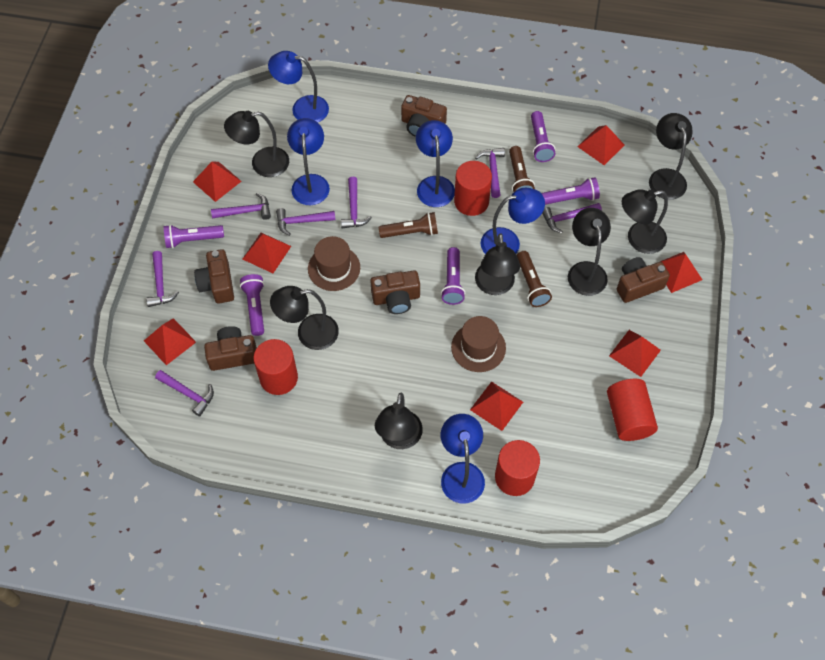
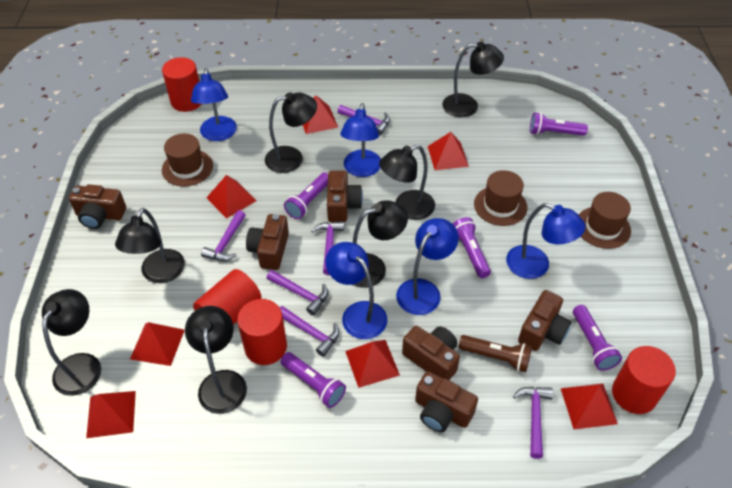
brown camera: 5 -> 6
brown flashlight: 3 -> 1
brown hat: 2 -> 3
purple hammer: 7 -> 6

